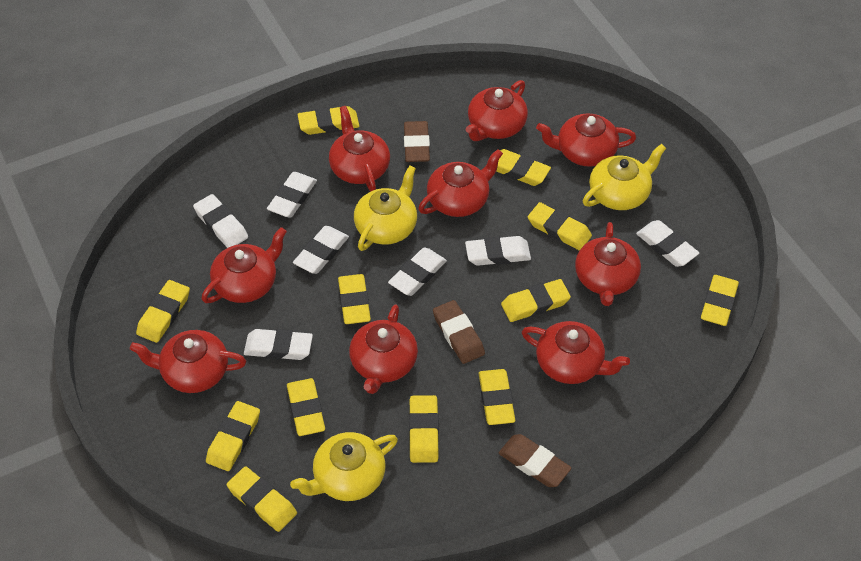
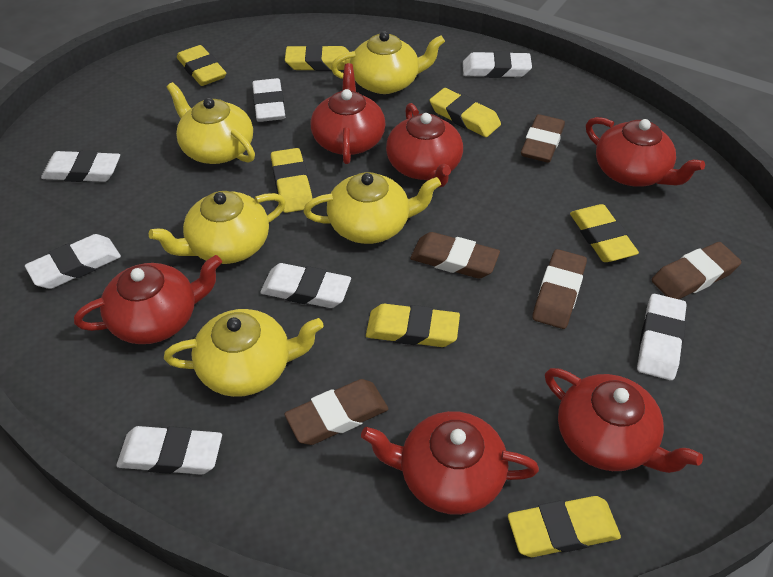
brown eraser: 3 -> 5
red teapot: 9 -> 6
yellow eraser: 12 -> 7
yellow teapot: 3 -> 5

